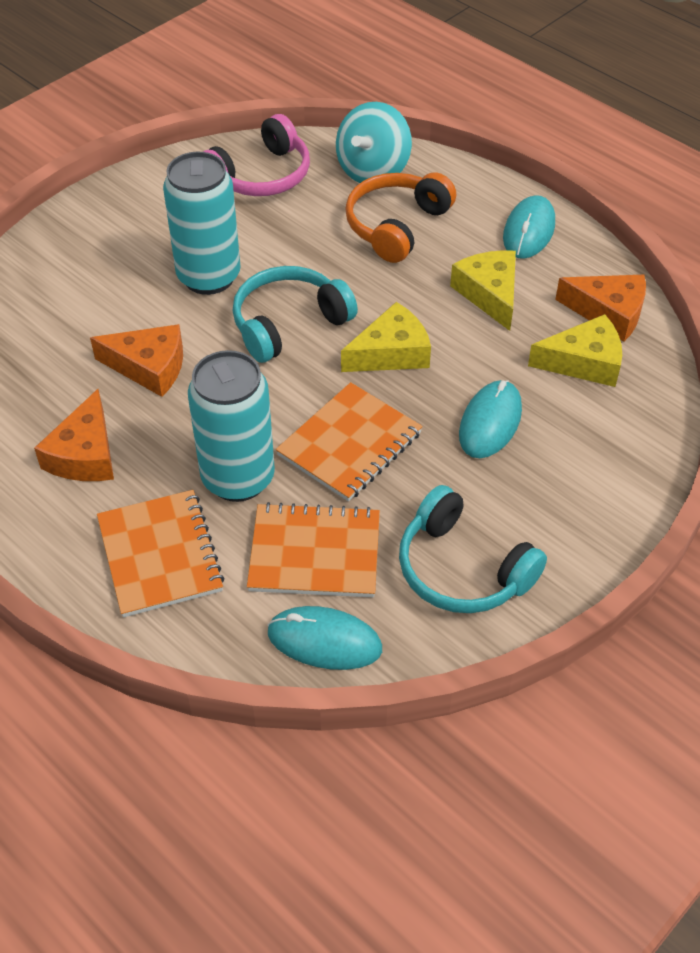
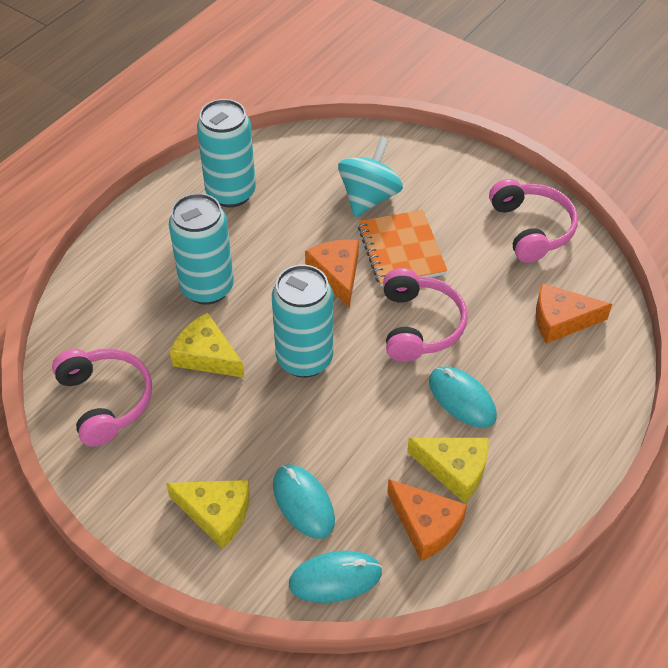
orange headphones: 1 -> 0
orange notebook: 3 -> 1
pink headphones: 1 -> 3
turquoise can: 2 -> 3
turquoise headphones: 2 -> 0

